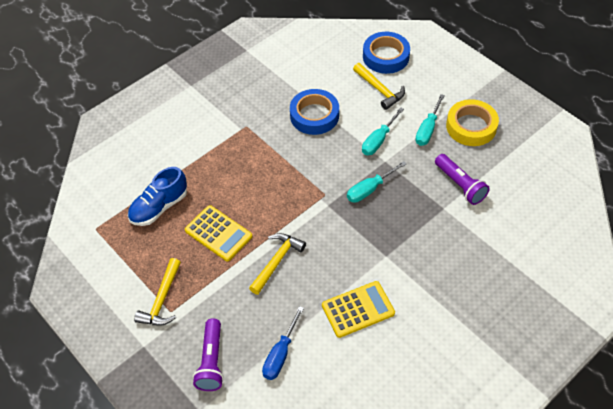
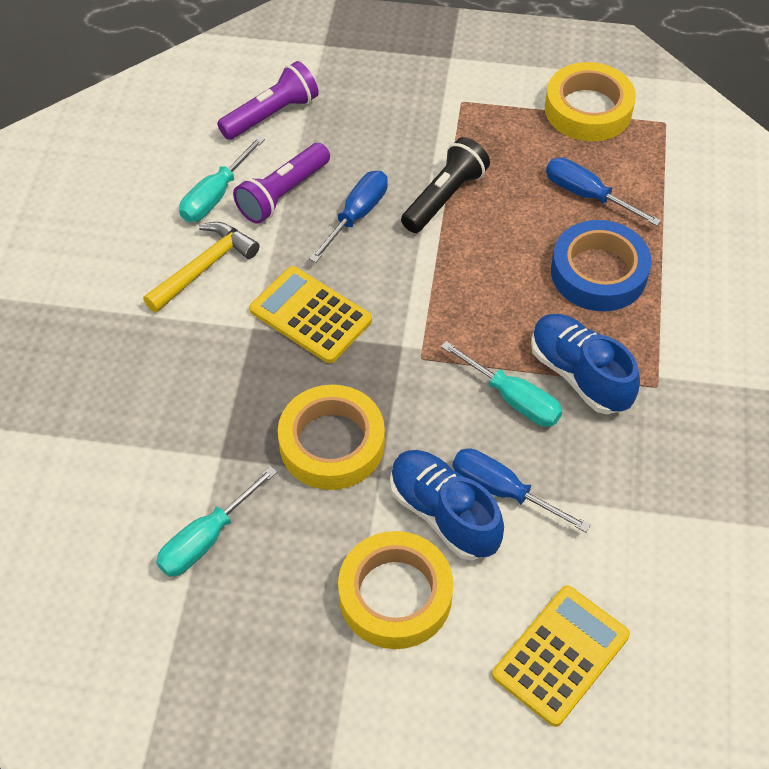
black flashlight: 0 -> 1
blue screwdriver: 1 -> 3
blue shoe: 1 -> 2
blue tape: 2 -> 1
yellow hammer: 3 -> 1
yellow tape: 1 -> 3

